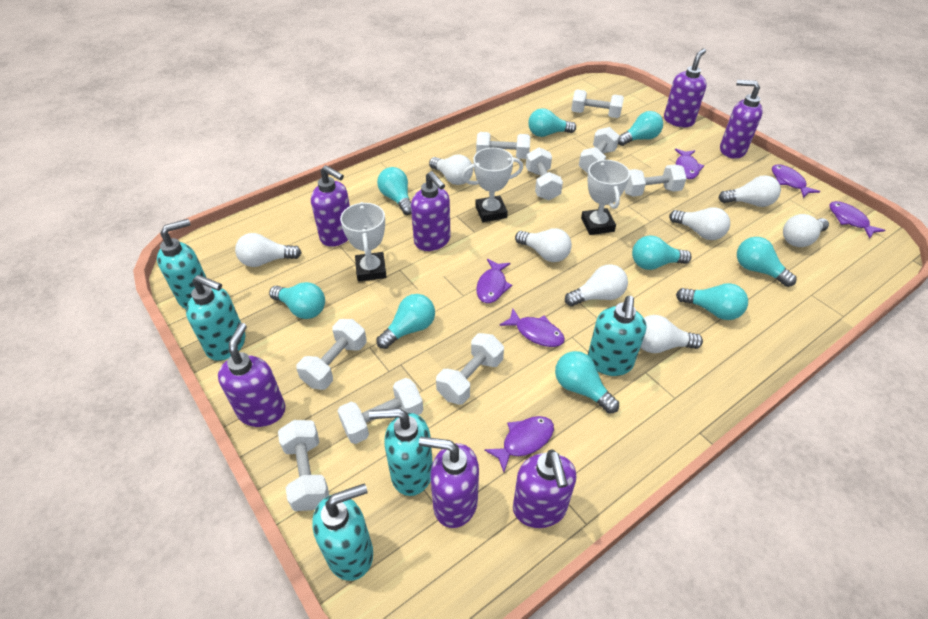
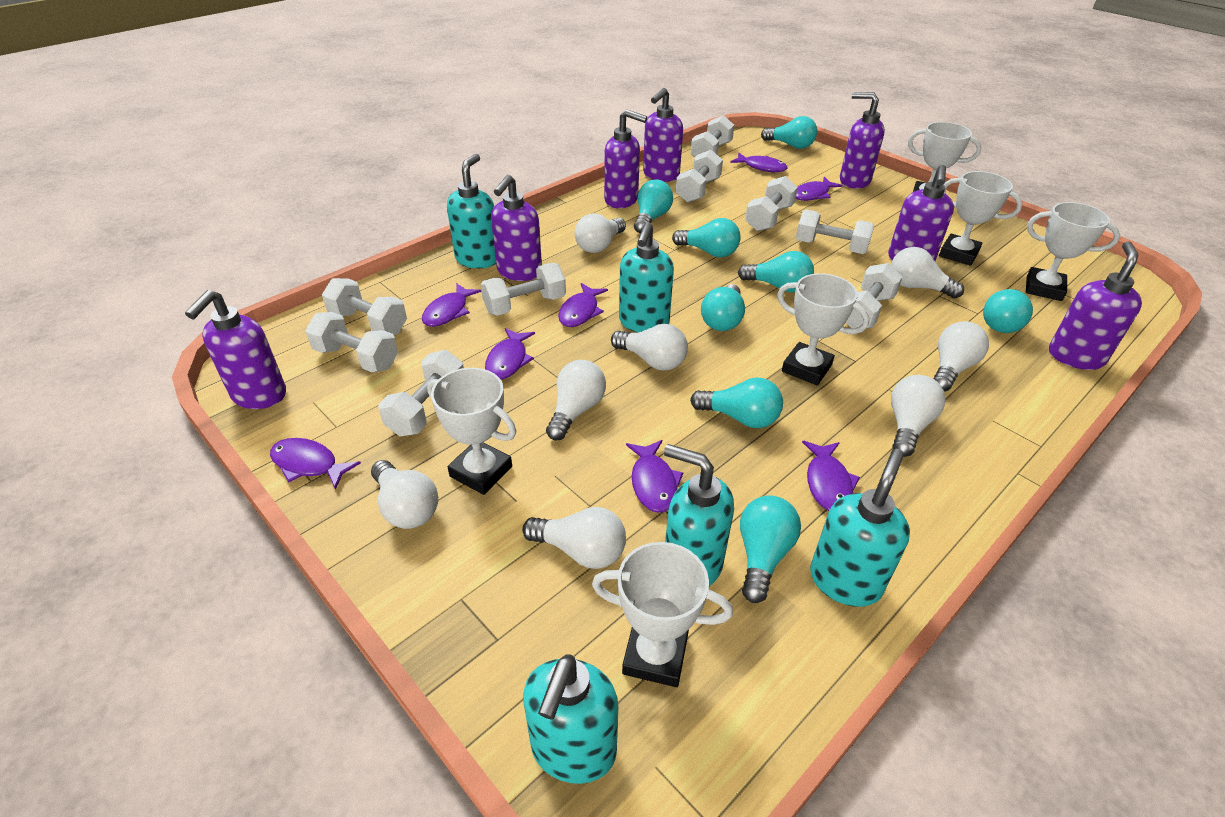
purple fish: 6 -> 8
turquoise light bulb: 9 -> 8
white trophy: 3 -> 6

